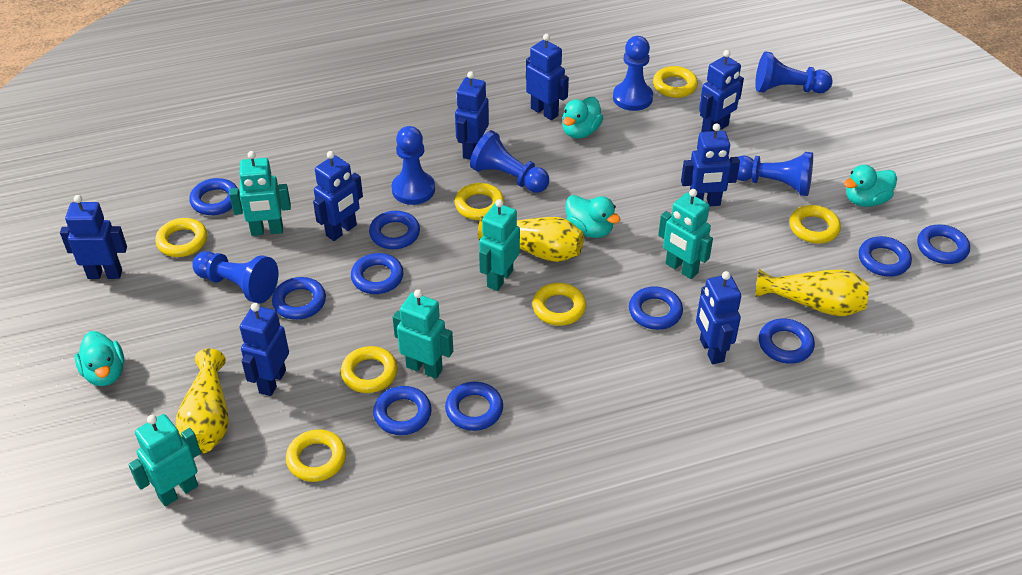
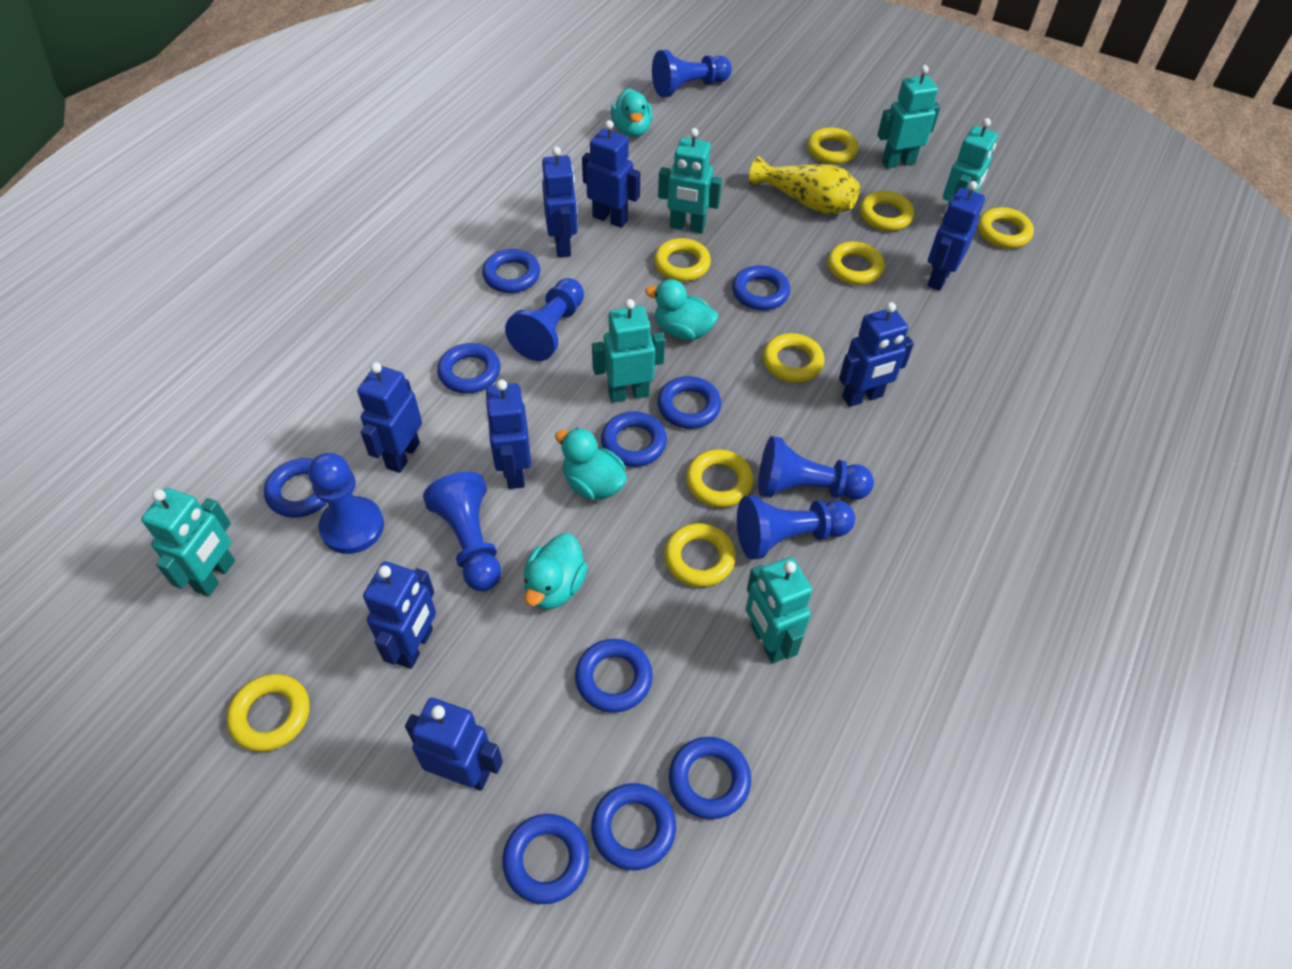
turquoise robot: 5 -> 6
yellow ring: 7 -> 9
yellow vase: 3 -> 1

